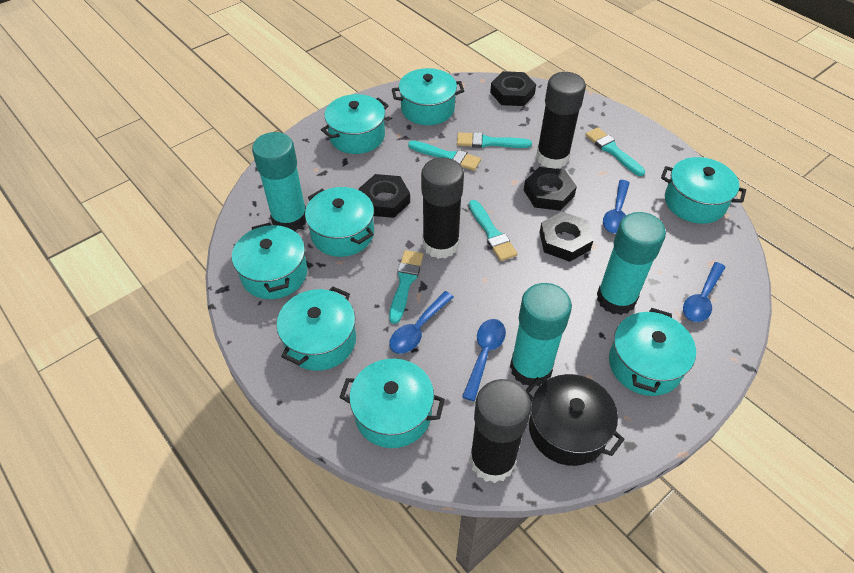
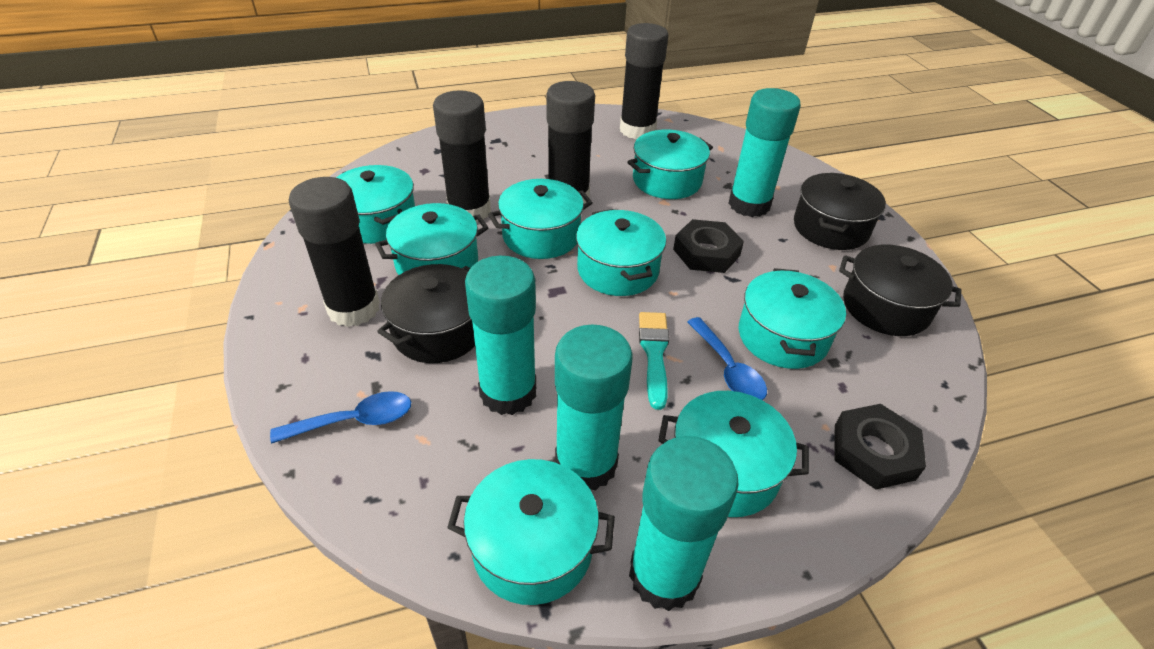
black glue stick: 3 -> 4
black nut: 4 -> 2
black pot: 1 -> 3
blue spoon: 4 -> 2
turquoise brush: 5 -> 1
turquoise glue stick: 3 -> 4

